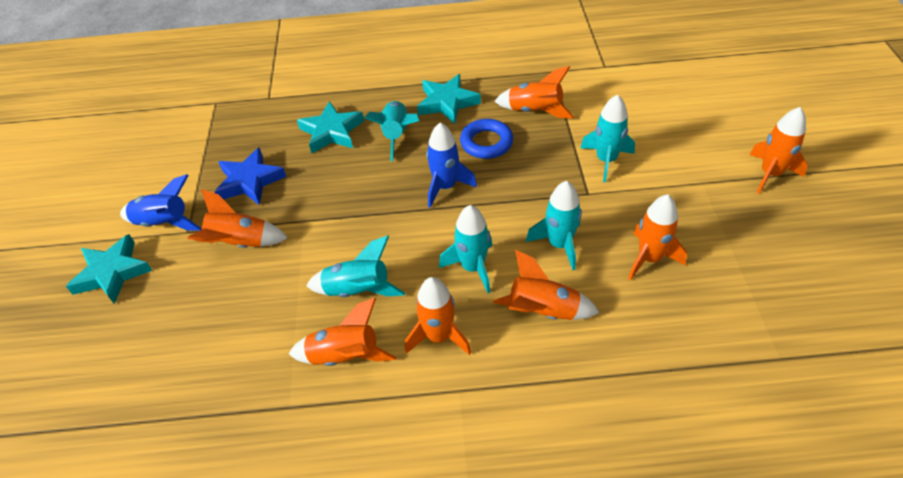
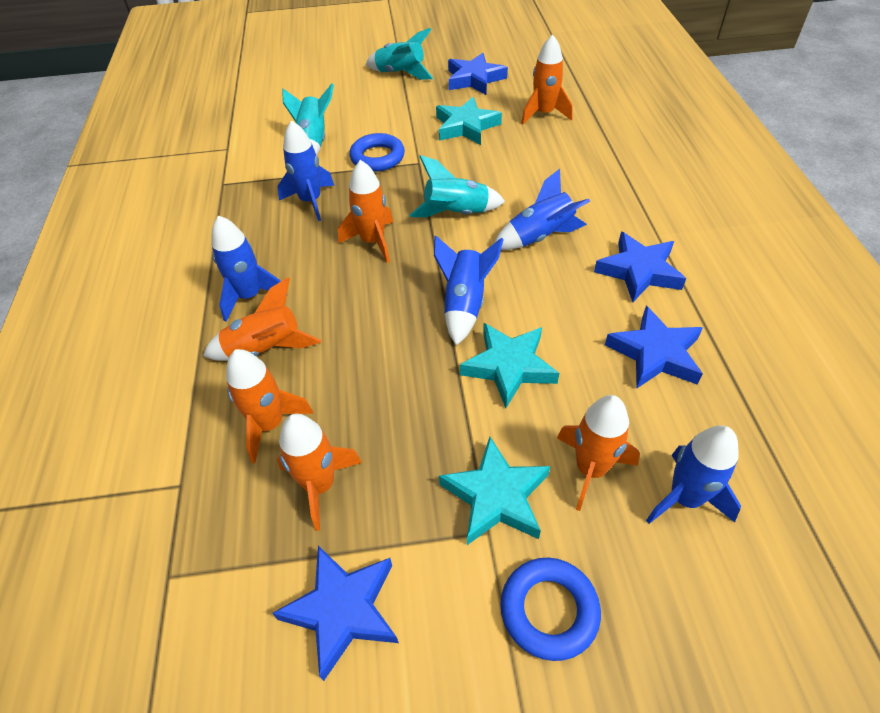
blue ring: 1 -> 2
blue rocket: 2 -> 5
blue star: 1 -> 4
orange rocket: 7 -> 6
turquoise rocket: 5 -> 3

